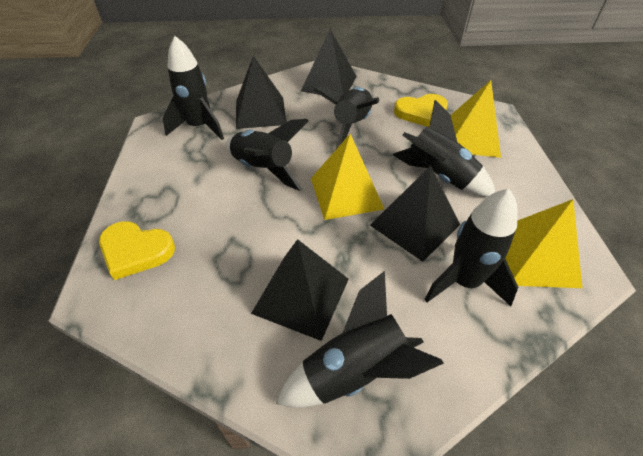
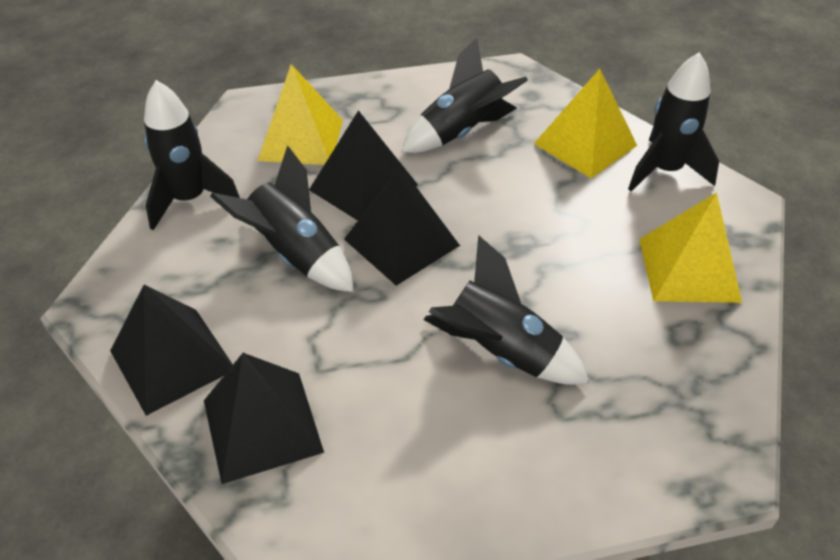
black rocket: 6 -> 5
yellow heart: 2 -> 0

